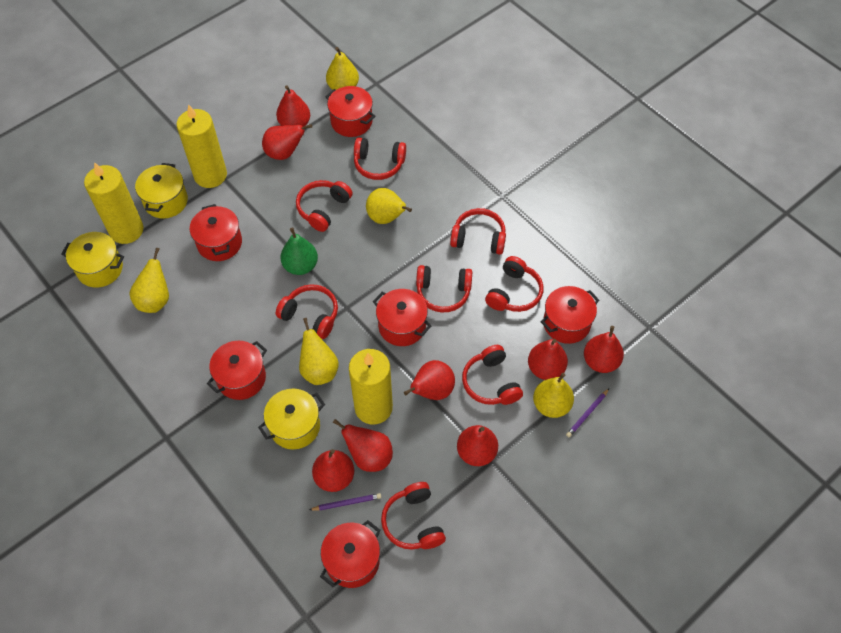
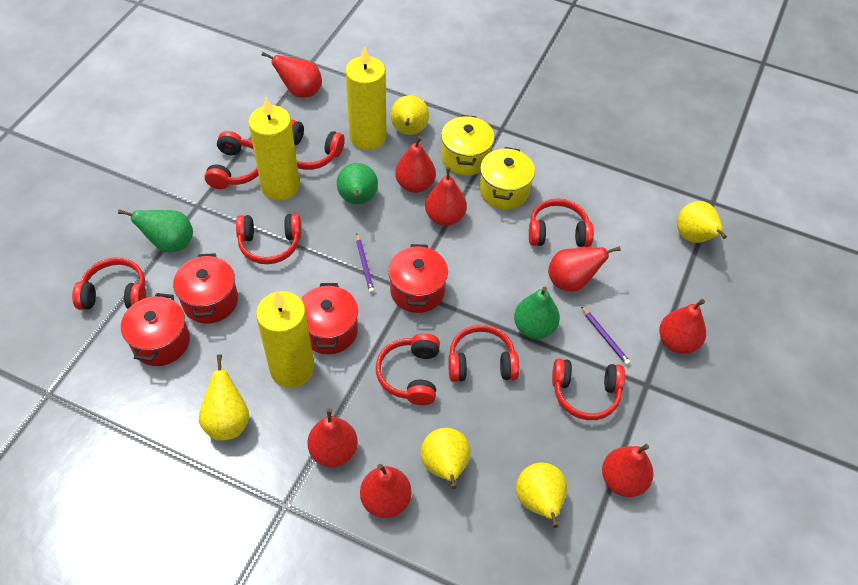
green pear: 1 -> 3
red pot: 6 -> 4
yellow pot: 3 -> 2

